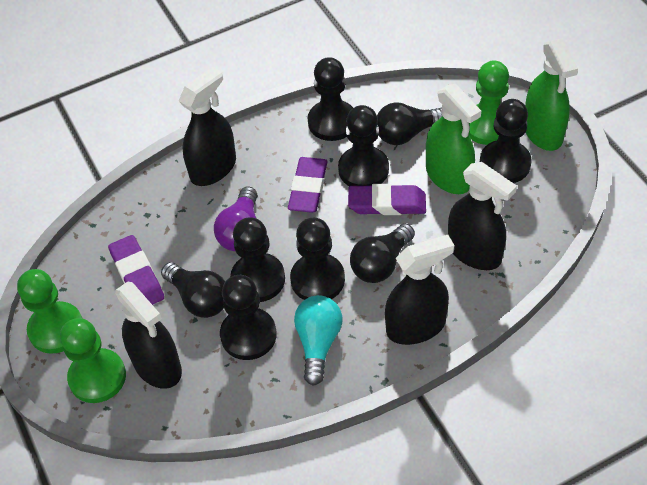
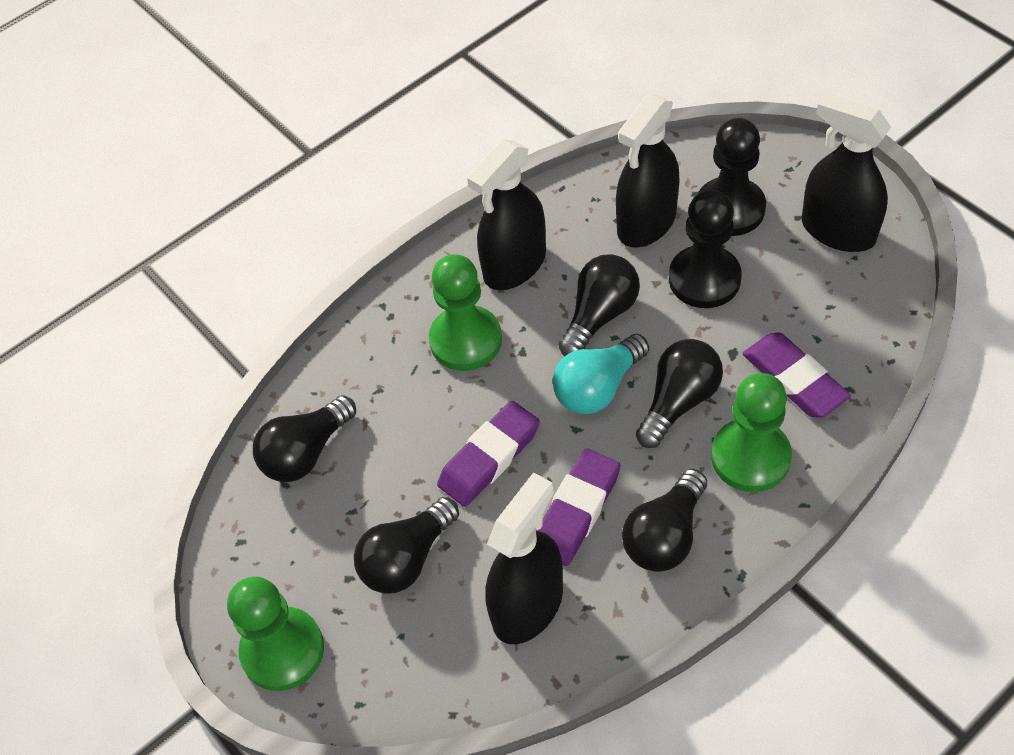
black light bulb: 3 -> 5
black pawn: 6 -> 2
green spray bottle: 2 -> 0
purple light bulb: 1 -> 0

